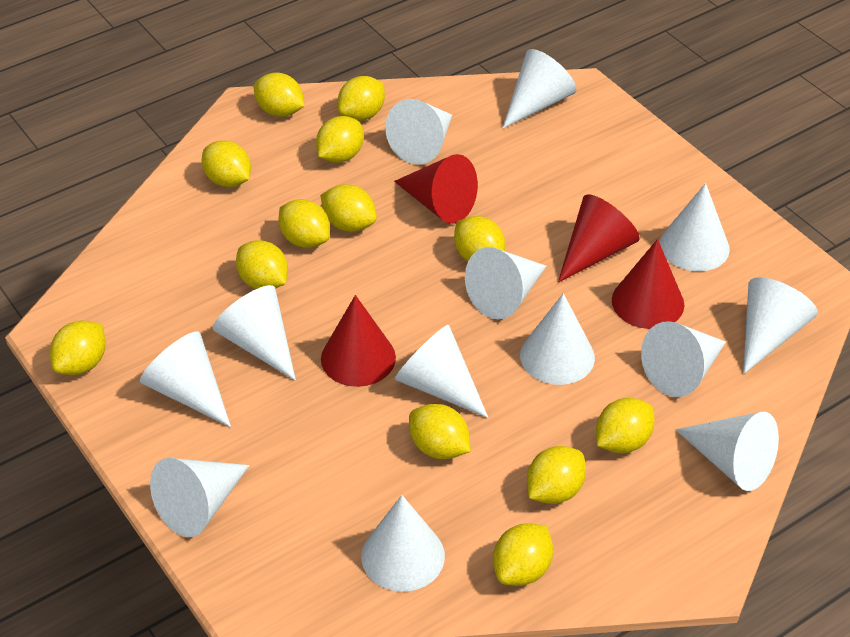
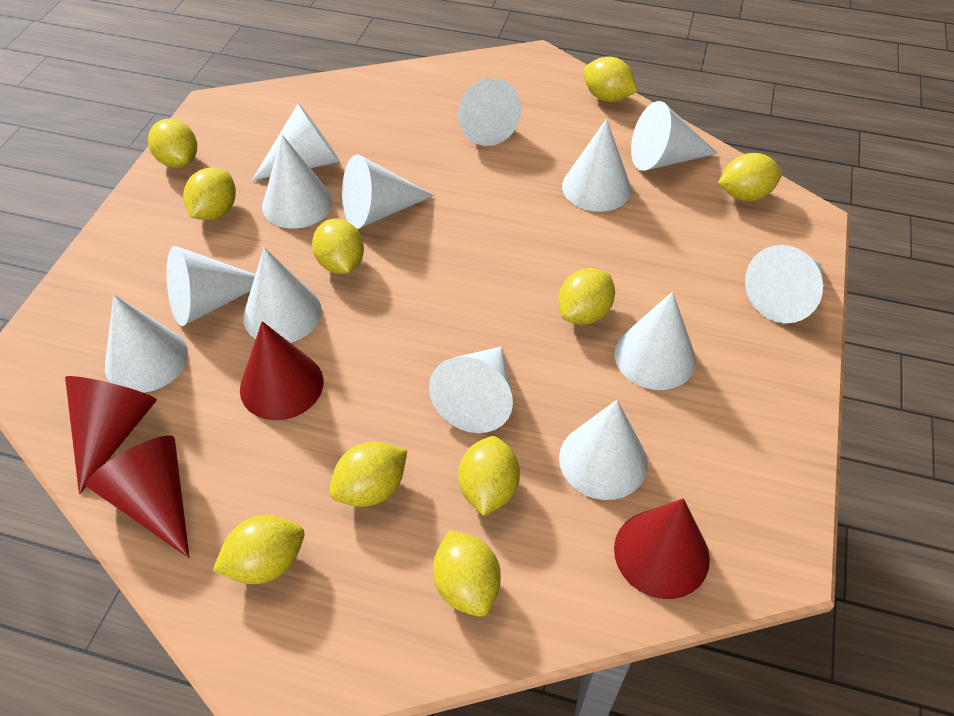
yellow lemon: 13 -> 10

